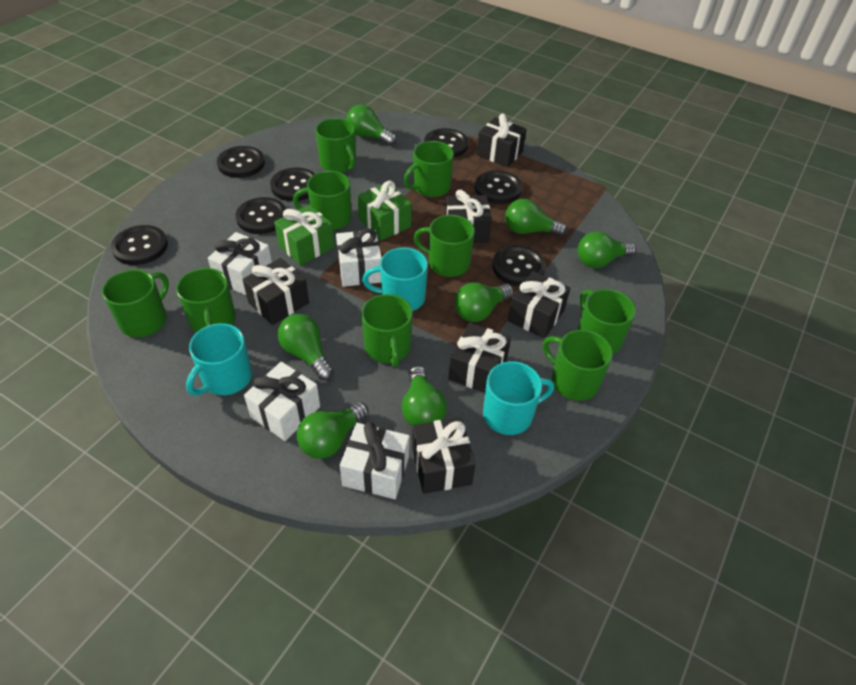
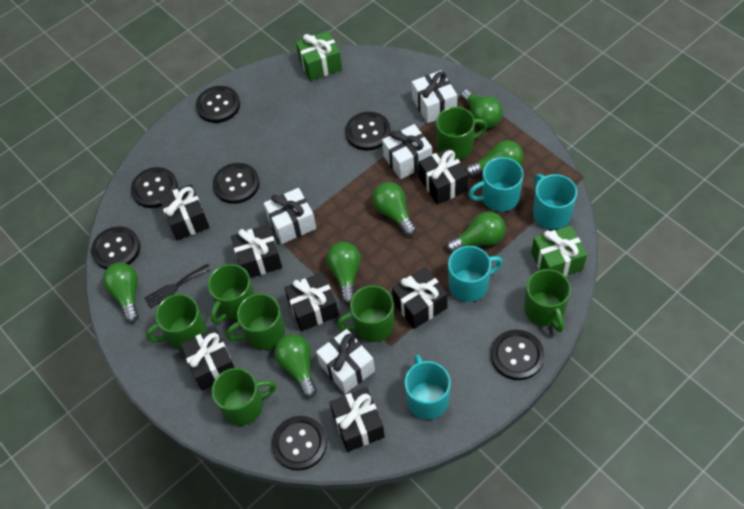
black fork: 0 -> 1
black gift: 6 -> 7
green mug: 9 -> 7
turquoise mug: 3 -> 4

